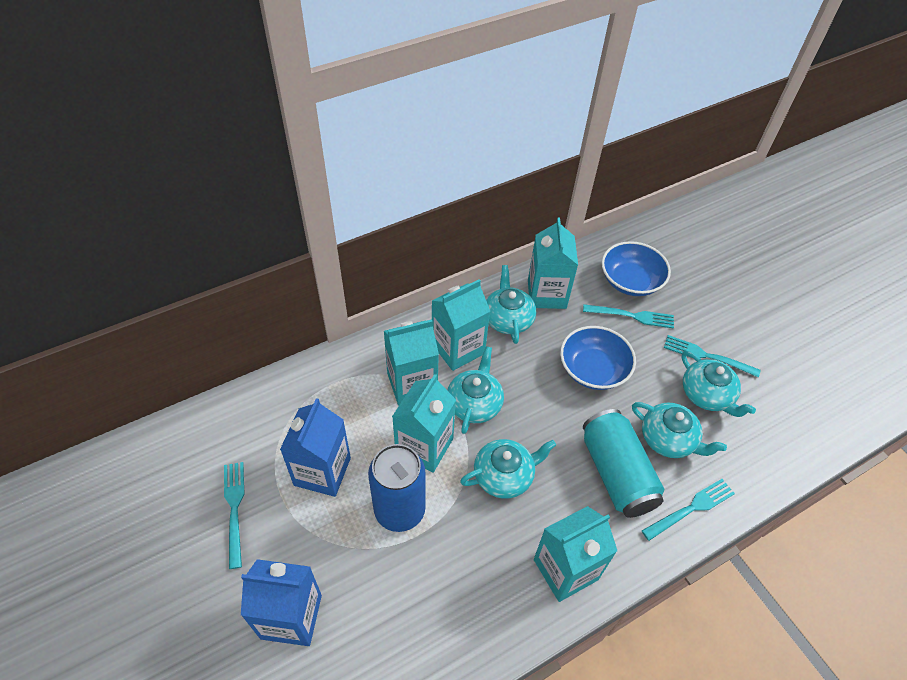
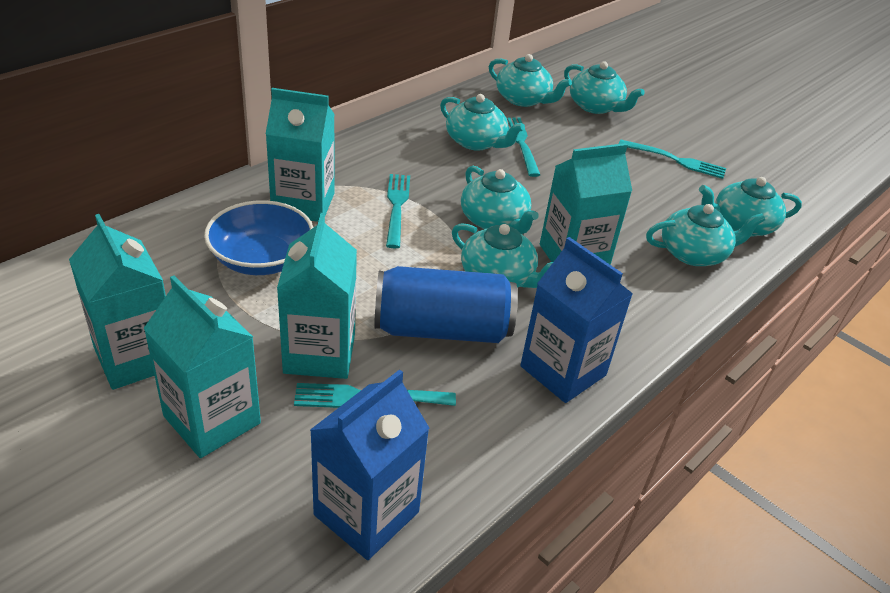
blue bowl: 2 -> 1
turquoise can: 1 -> 0
turquoise teapot: 5 -> 7

